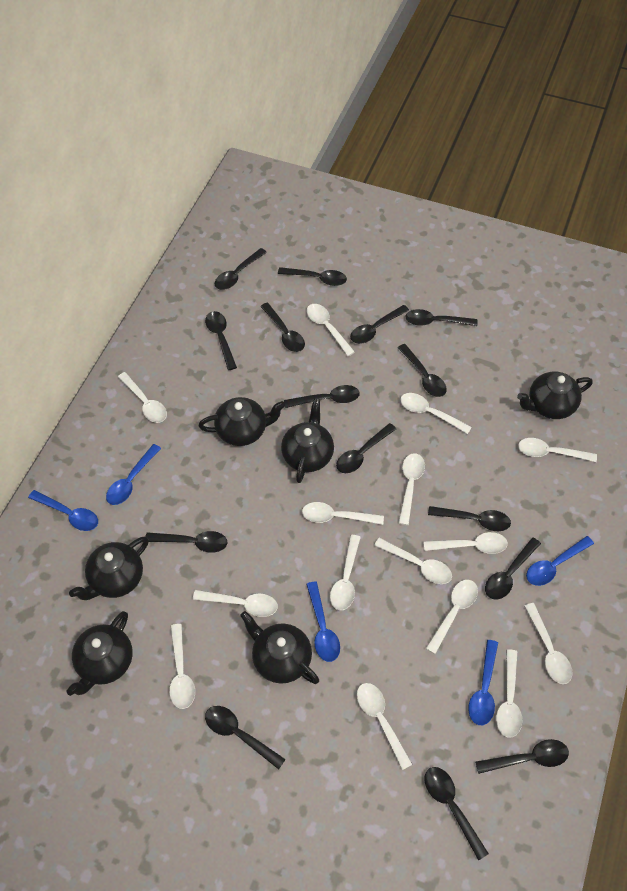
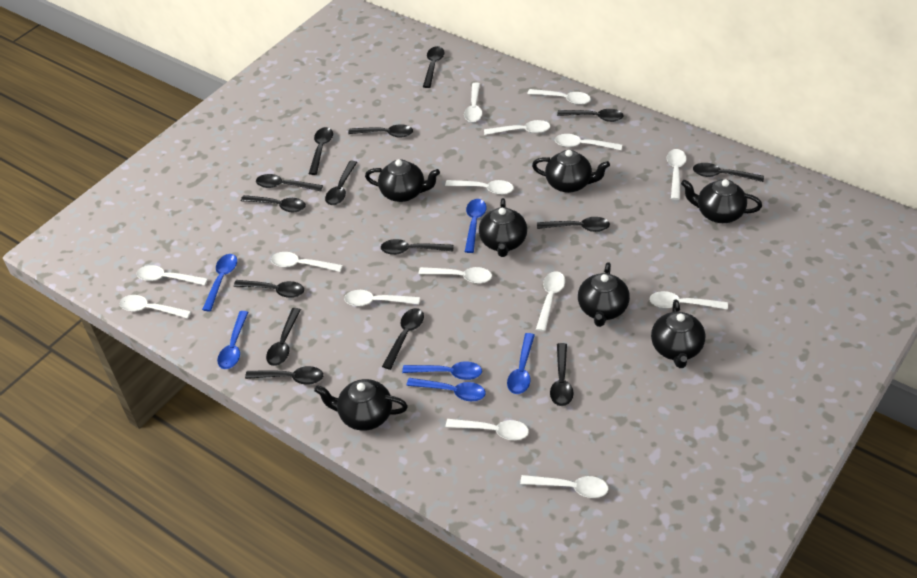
black teapot: 6 -> 7
blue spoon: 5 -> 6

